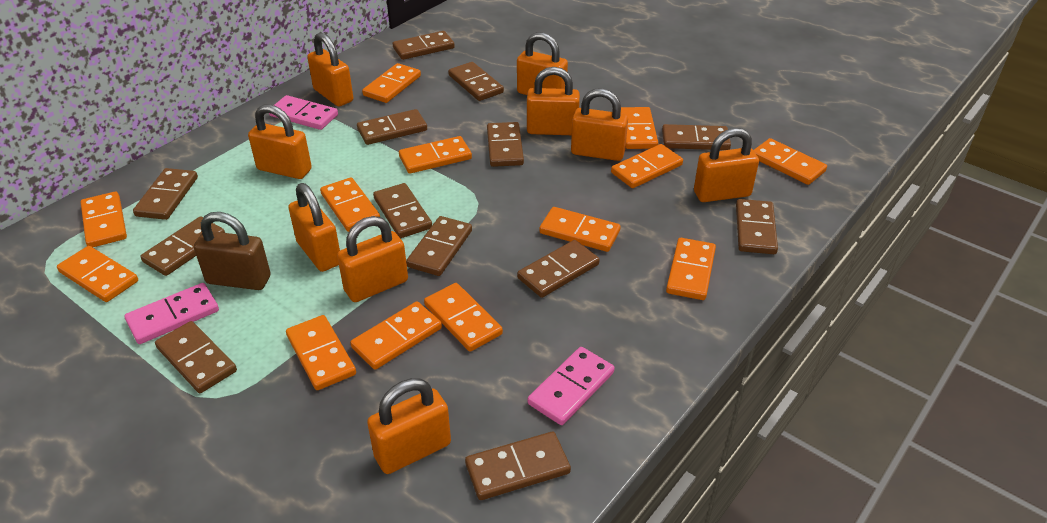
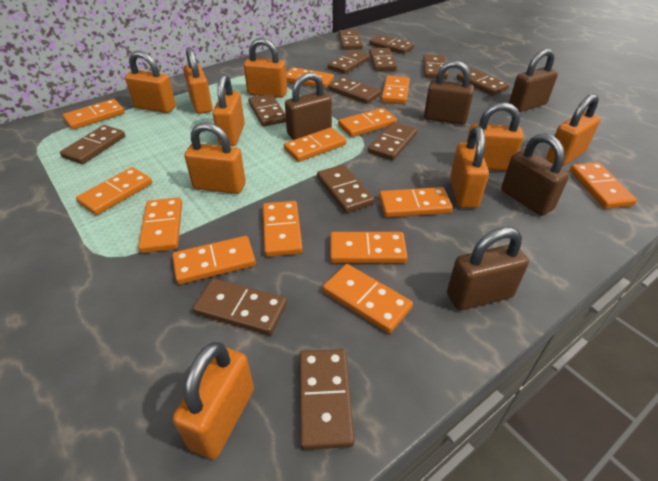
brown padlock: 1 -> 5
pink domino: 3 -> 0

